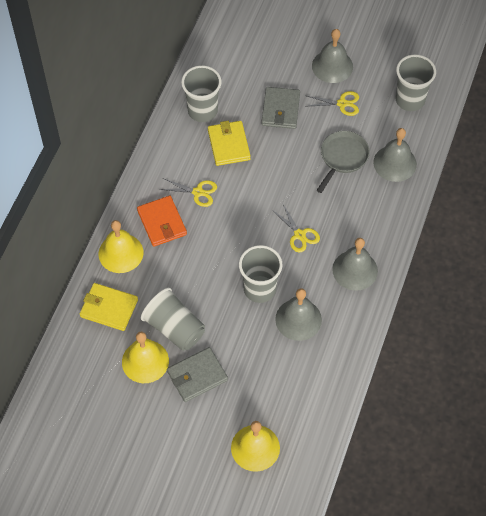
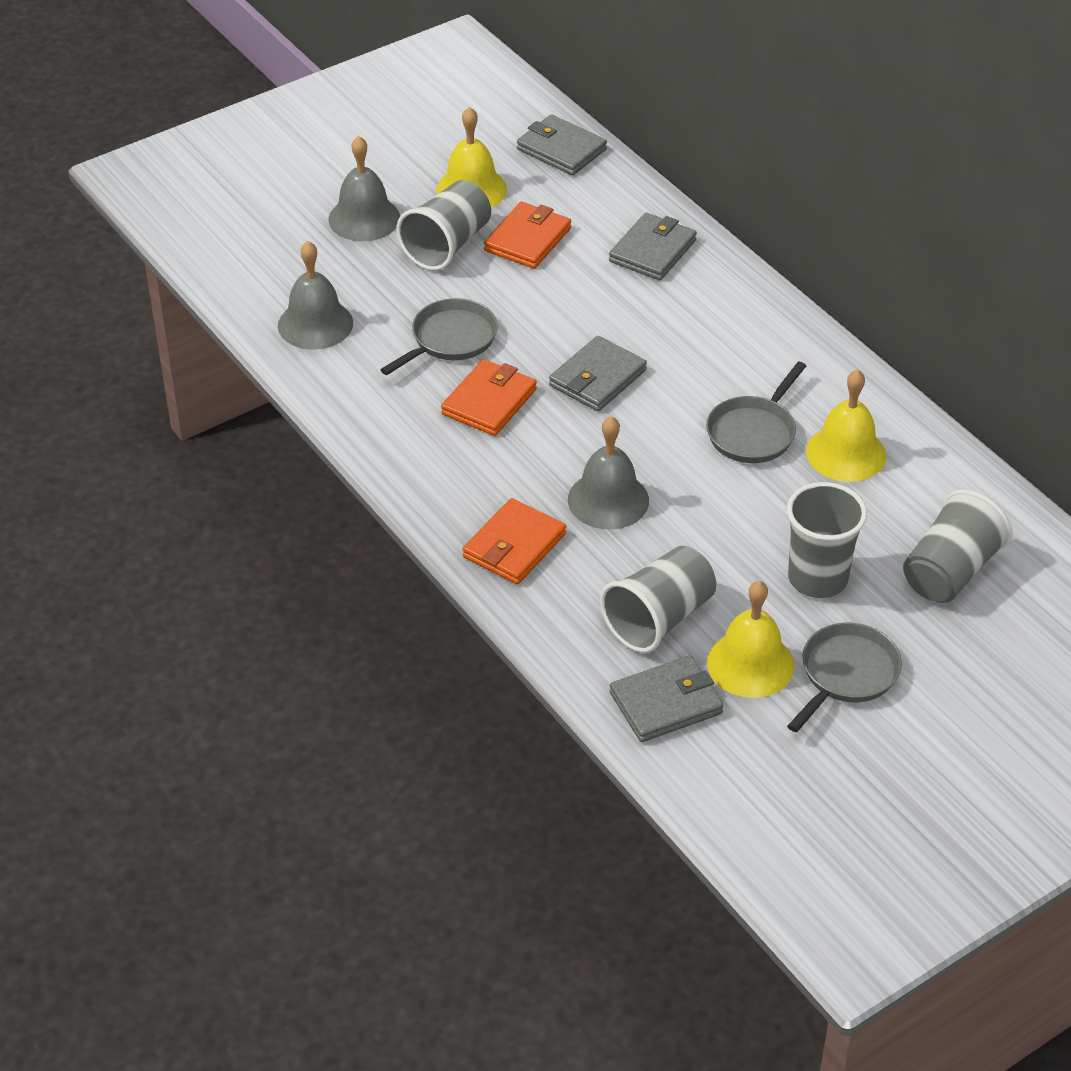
grey bell: 4 -> 3
grey pan: 1 -> 3
grey wallet: 2 -> 4
orange wallet: 1 -> 3
yellow scissors: 3 -> 0
yellow wallet: 2 -> 0

